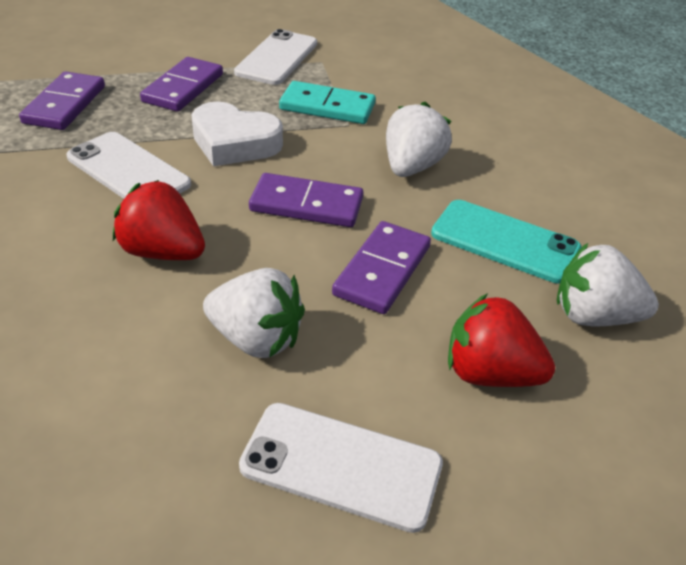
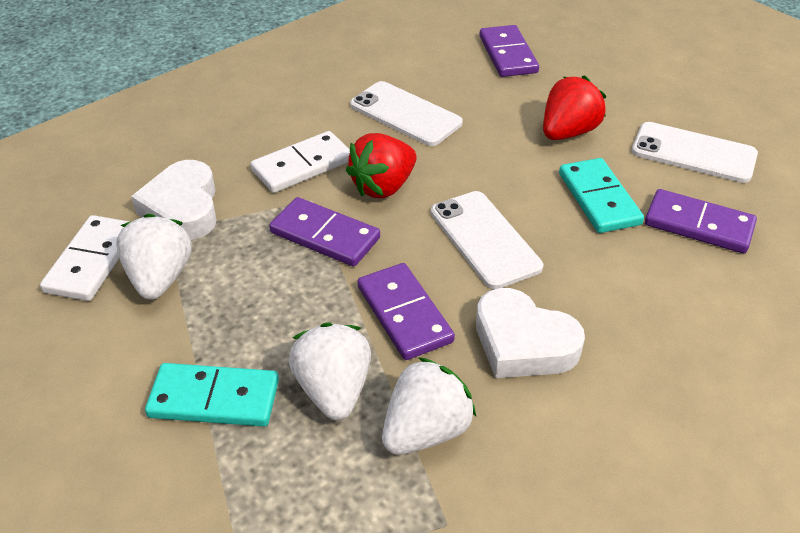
turquoise domino: 1 -> 2
turquoise phone: 1 -> 0
white domino: 0 -> 2
white heart: 1 -> 2

